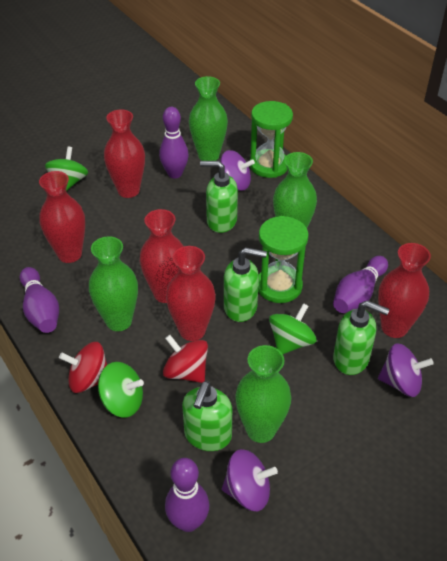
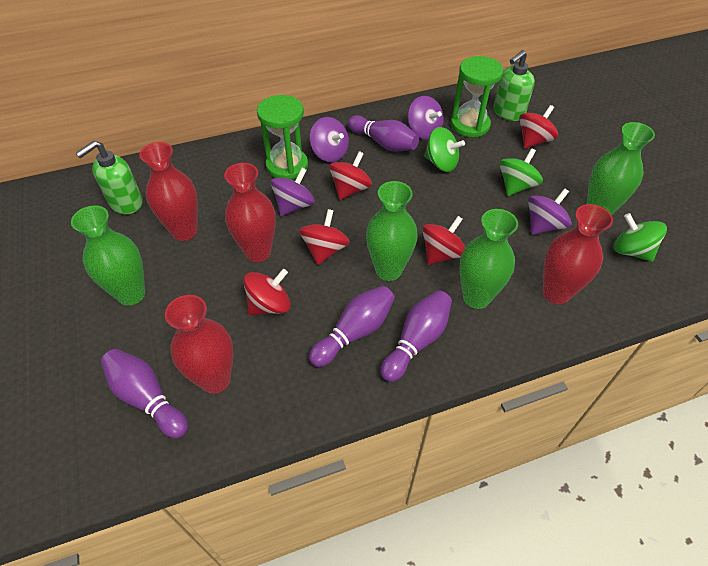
green soap dispenser: 4 -> 2
purple spinning top: 3 -> 4
red spinning top: 2 -> 5
red vase: 5 -> 4

